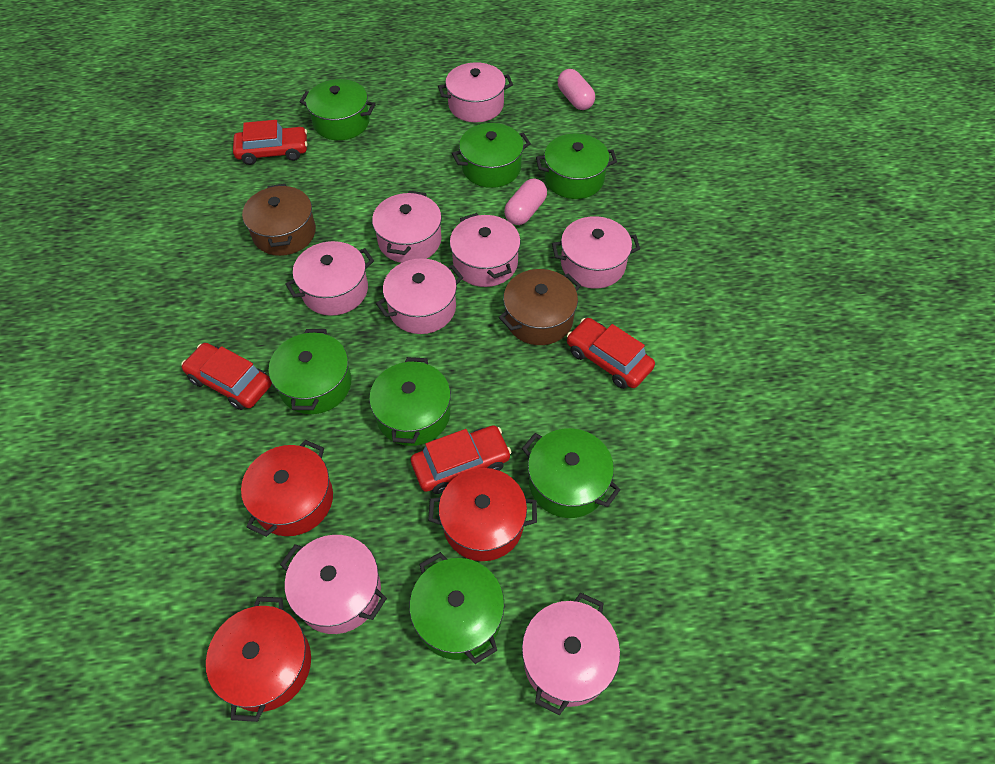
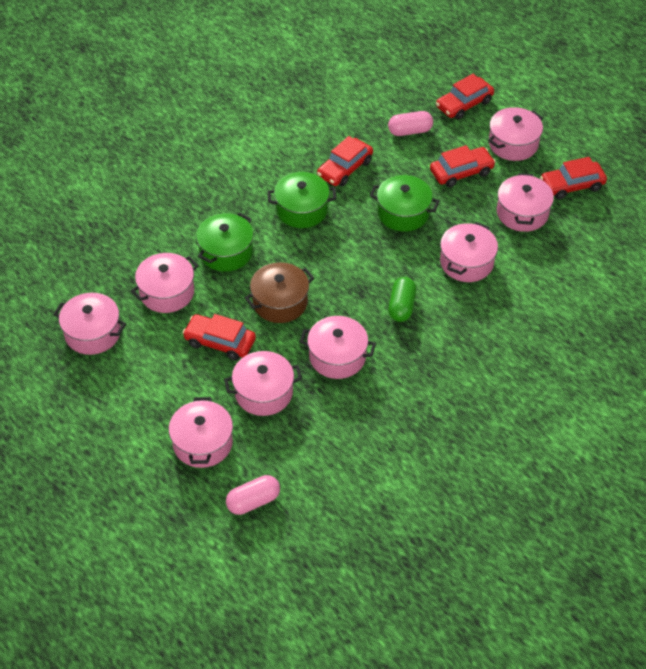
brown pot: 2 -> 1
green capsule: 0 -> 1
green pot: 7 -> 3
red car: 4 -> 5
red pot: 3 -> 0

